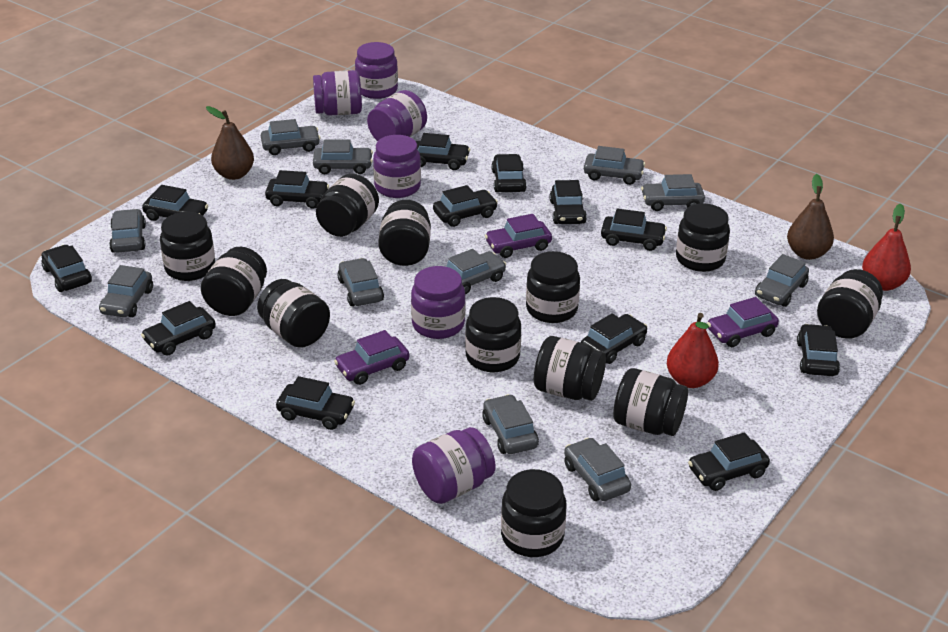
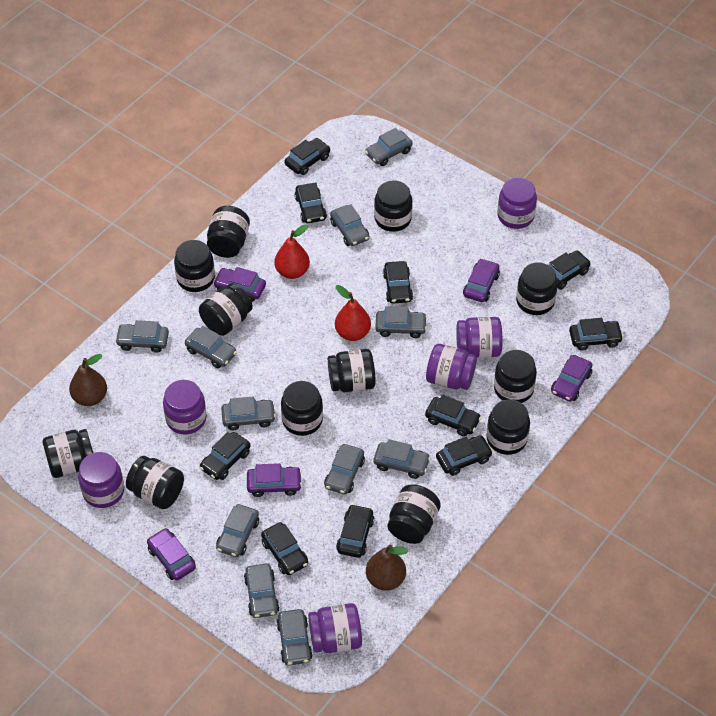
black car: 13 -> 10
purple car: 3 -> 5

